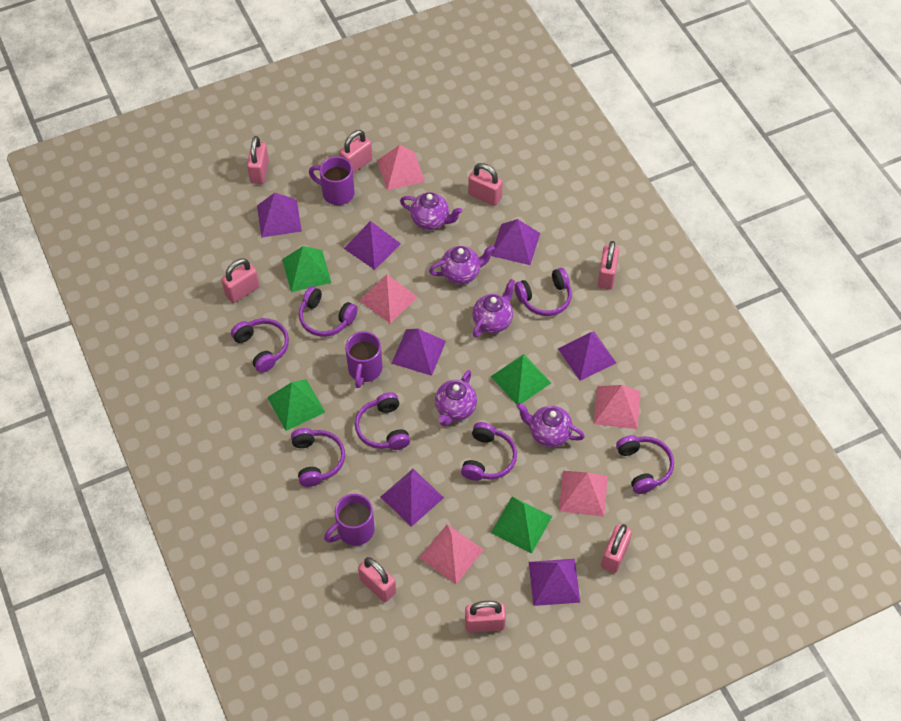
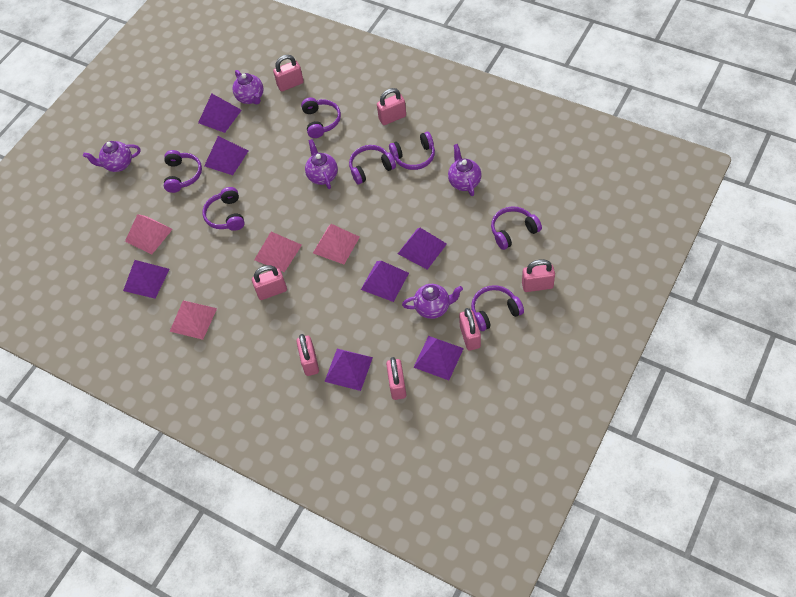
green pyramid: 4 -> 0
pink padlock: 8 -> 7
pink pyramid: 5 -> 4
purple mug: 3 -> 0

